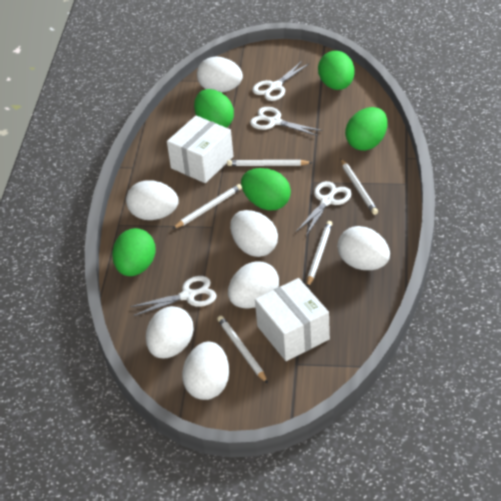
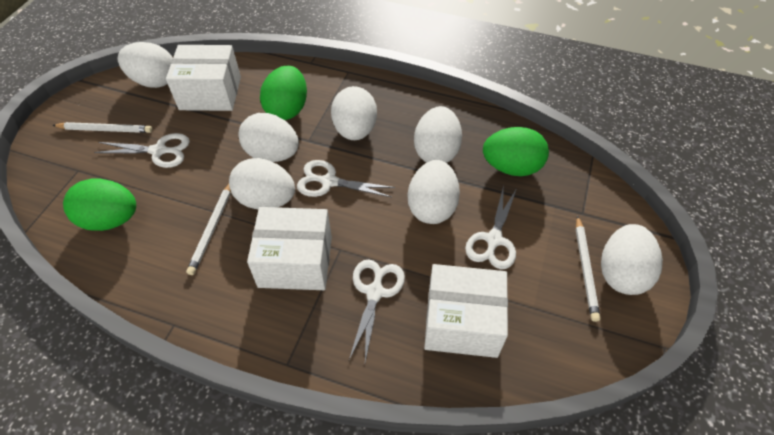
green egg: 5 -> 3
white box: 2 -> 3
white pencil: 5 -> 3

